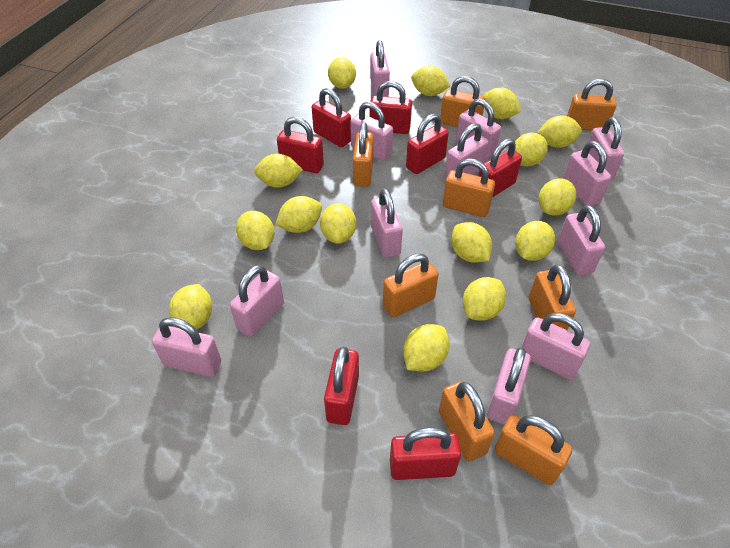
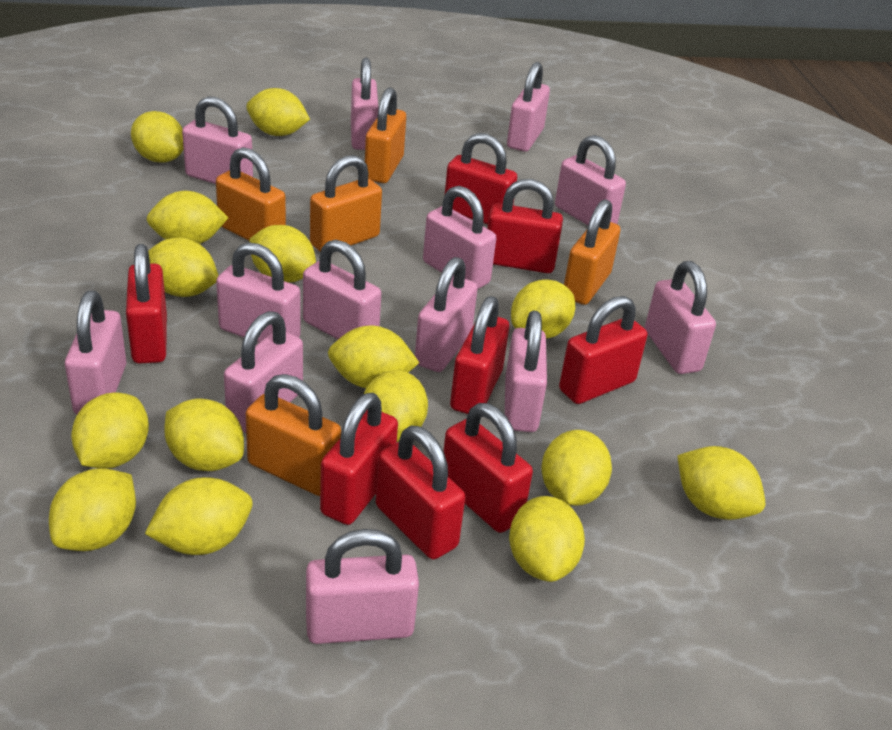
orange padlock: 8 -> 5
pink padlock: 12 -> 13
red padlock: 7 -> 8

